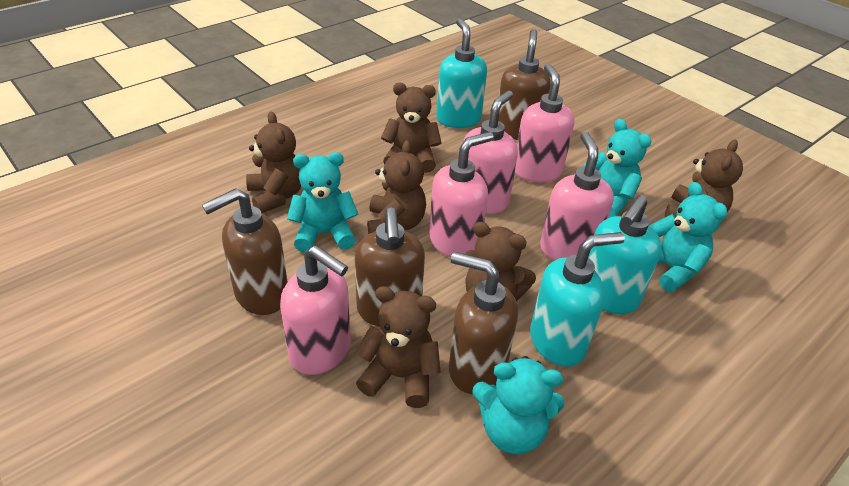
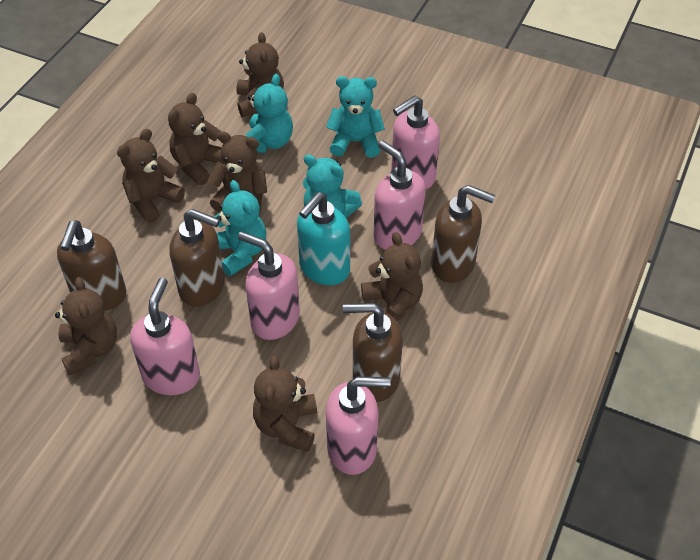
brown teddy bear: 6 -> 7
turquoise soap dispenser: 3 -> 1

